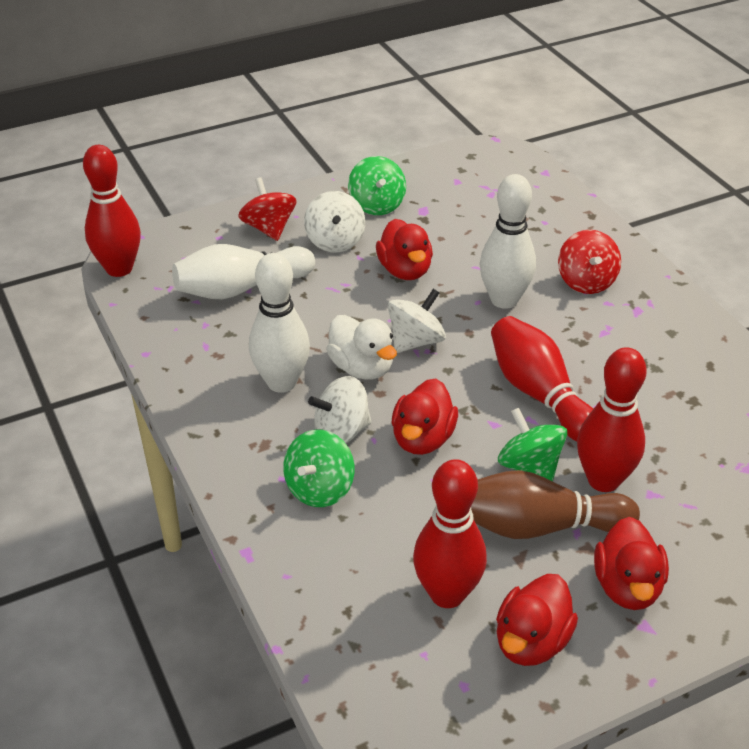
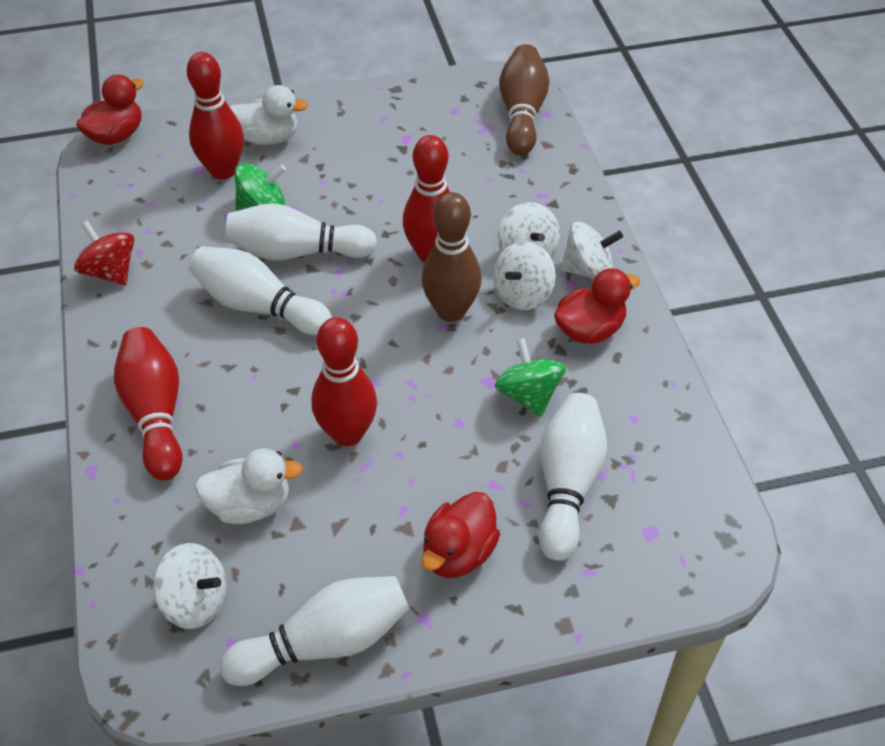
brown bowling pin: 1 -> 2
green spinning top: 3 -> 2
red duck: 4 -> 3
red spinning top: 2 -> 1
white bowling pin: 3 -> 4
white duck: 1 -> 2
white spinning top: 3 -> 4

